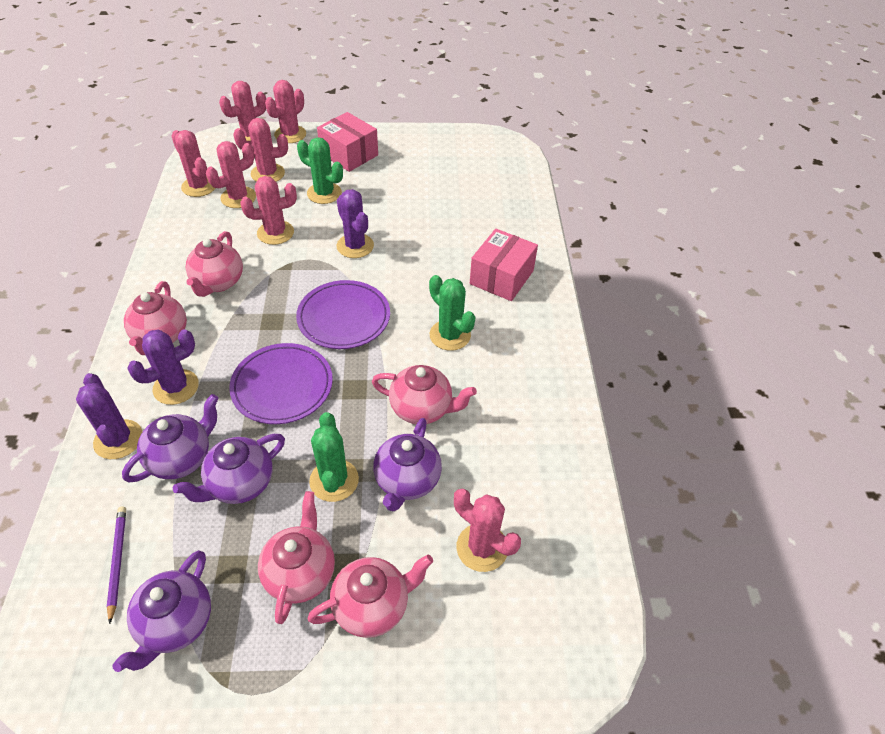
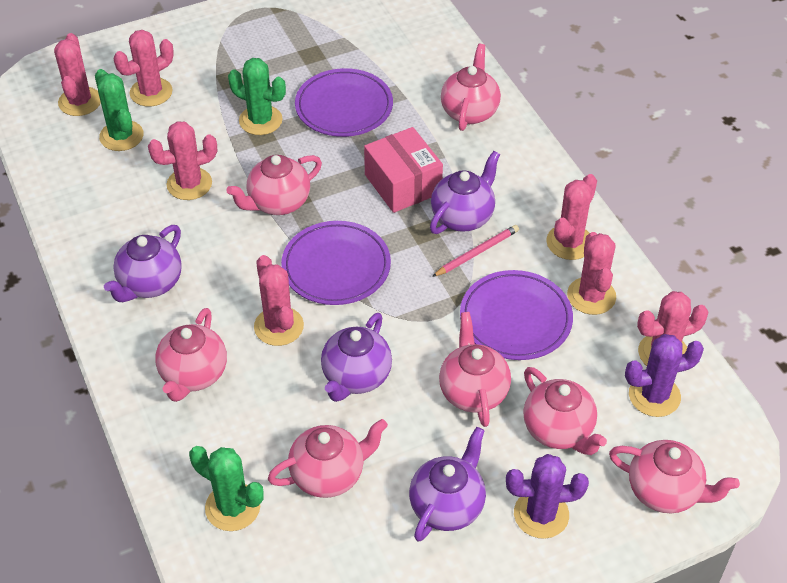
pink box: 2 -> 1
pink pencil: 0 -> 1
pink teapot: 5 -> 7
purple cactus: 3 -> 2
purple pencil: 1 -> 0
purple plate: 2 -> 3

